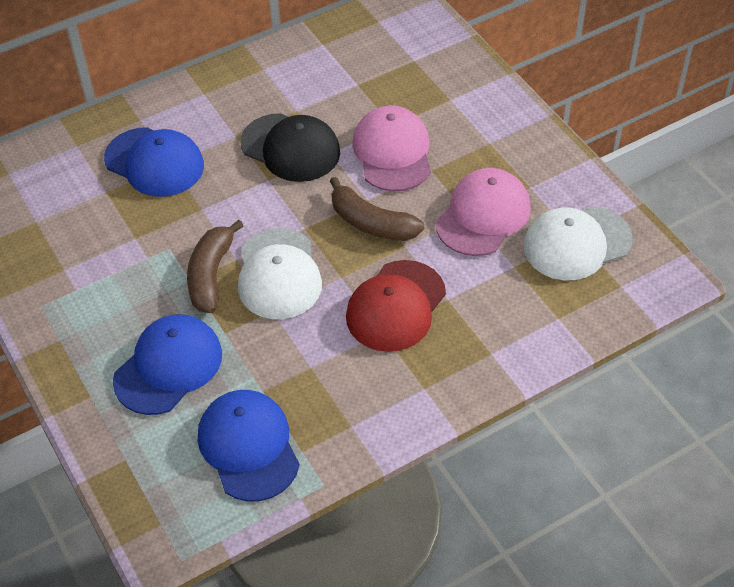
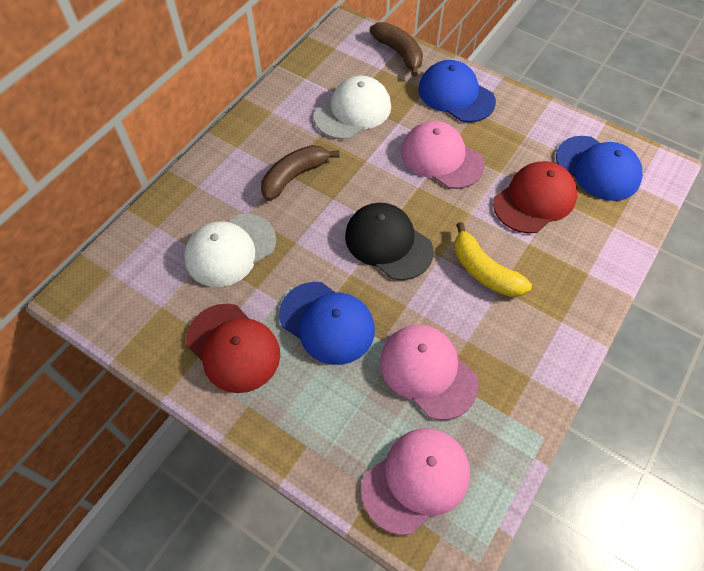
pink cap: 2 -> 3
red cap: 1 -> 2
yellow banana: 0 -> 1

